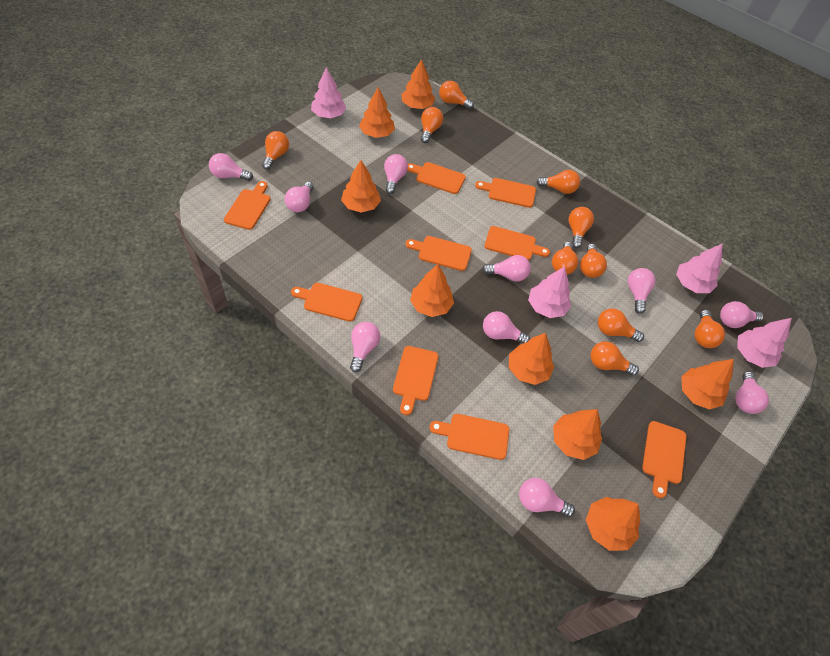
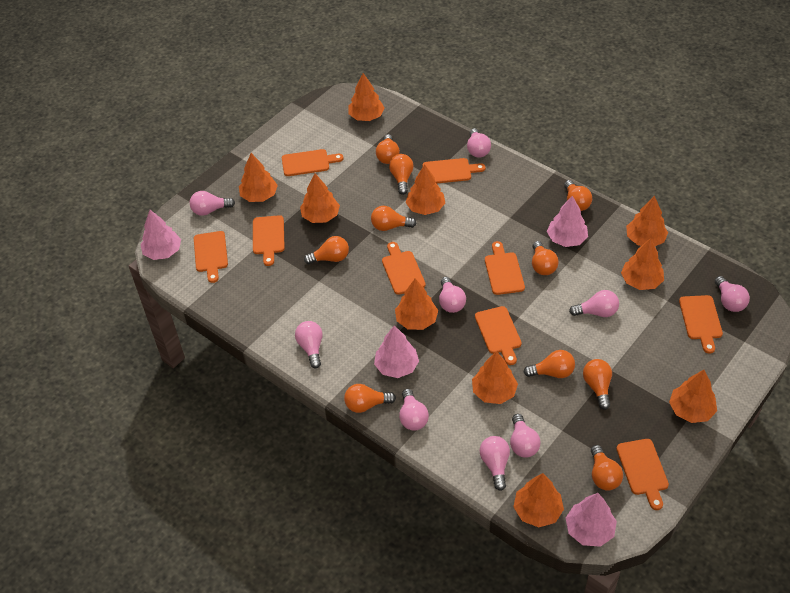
orange tree: 8 -> 10
pink light bulb: 10 -> 9

